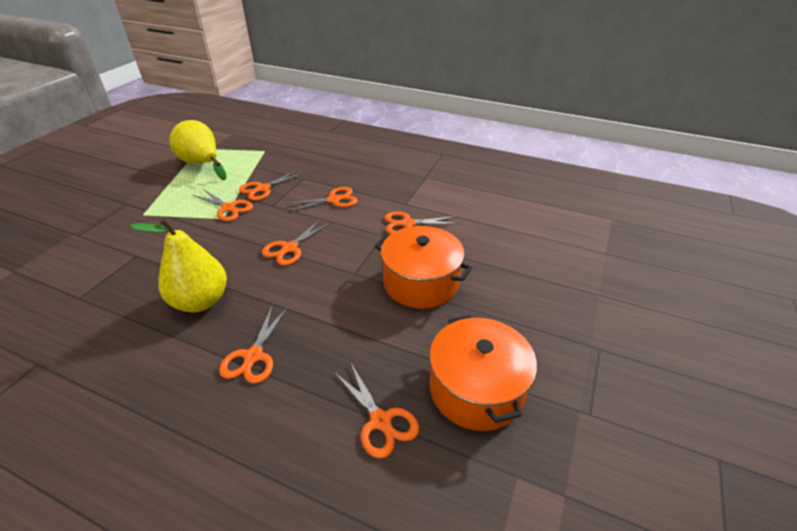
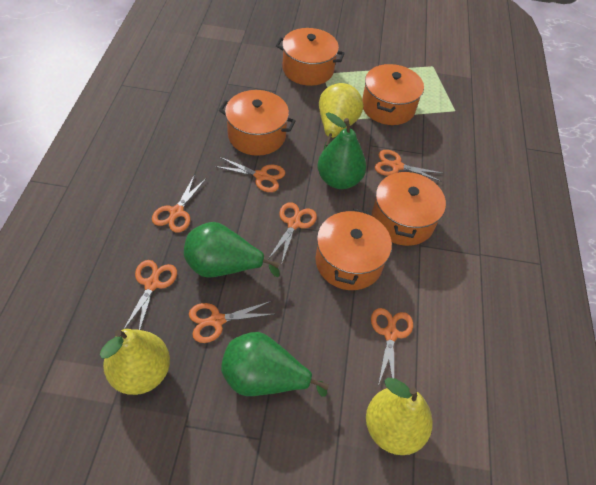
green pear: 0 -> 3
orange pot: 2 -> 5
yellow pear: 2 -> 3

